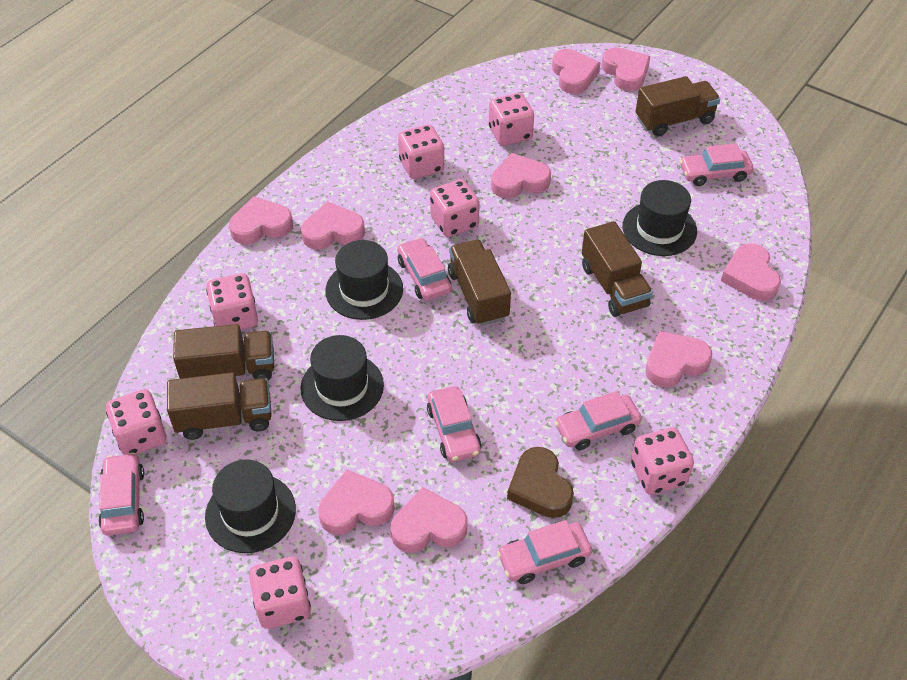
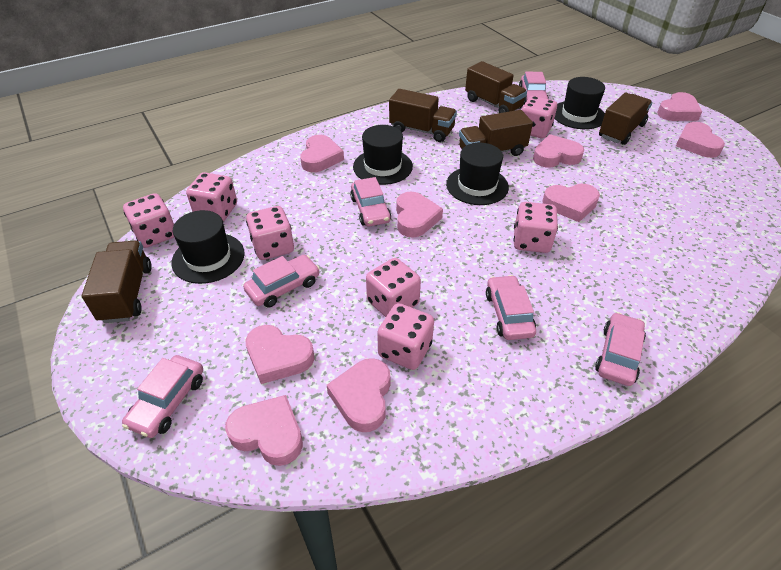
brown heart: 1 -> 0

